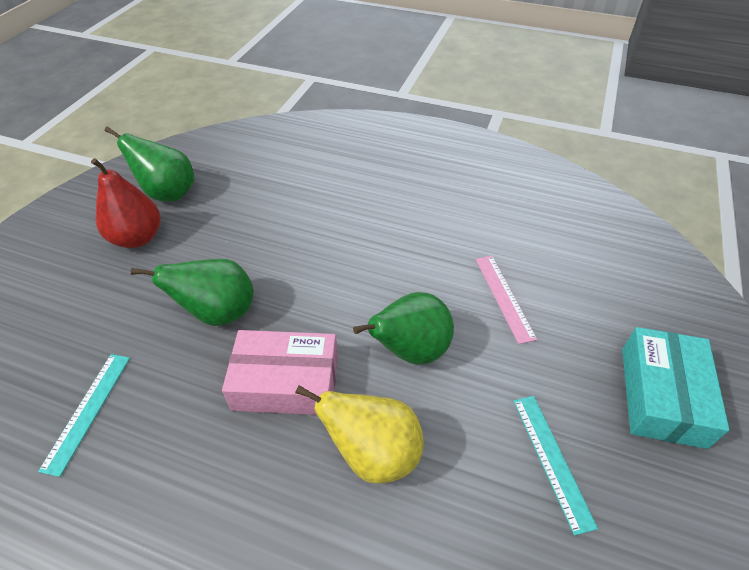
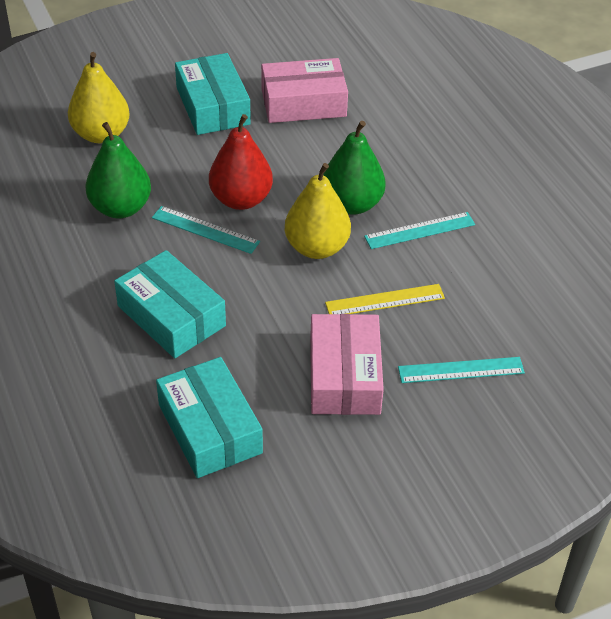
green pear: 3 -> 2
pink box: 1 -> 2
pink ruler: 1 -> 0
turquoise box: 1 -> 3
turquoise ruler: 2 -> 3
yellow pear: 1 -> 2
yellow ruler: 0 -> 1

